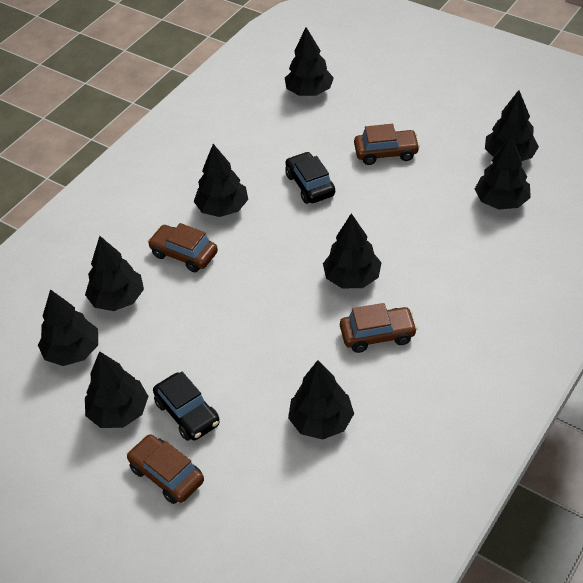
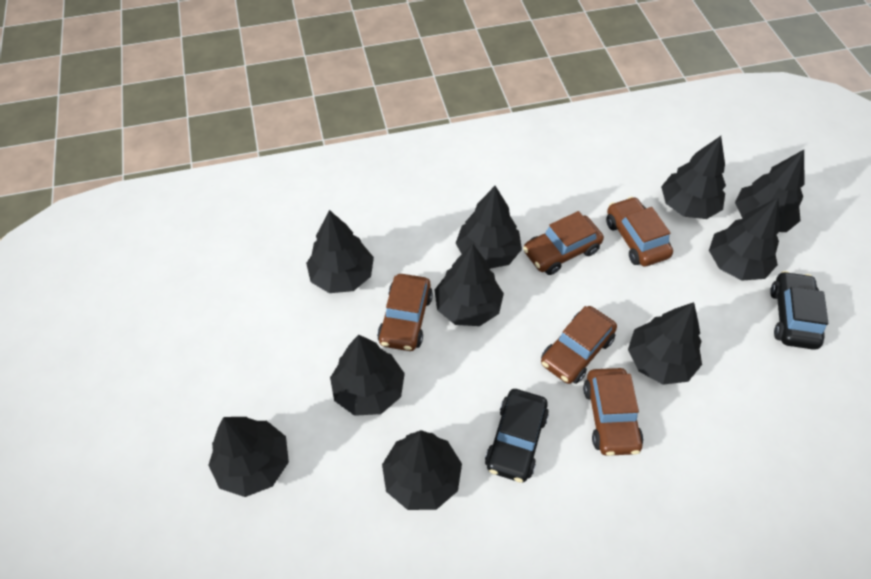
black tree: 9 -> 10
brown car: 4 -> 5

